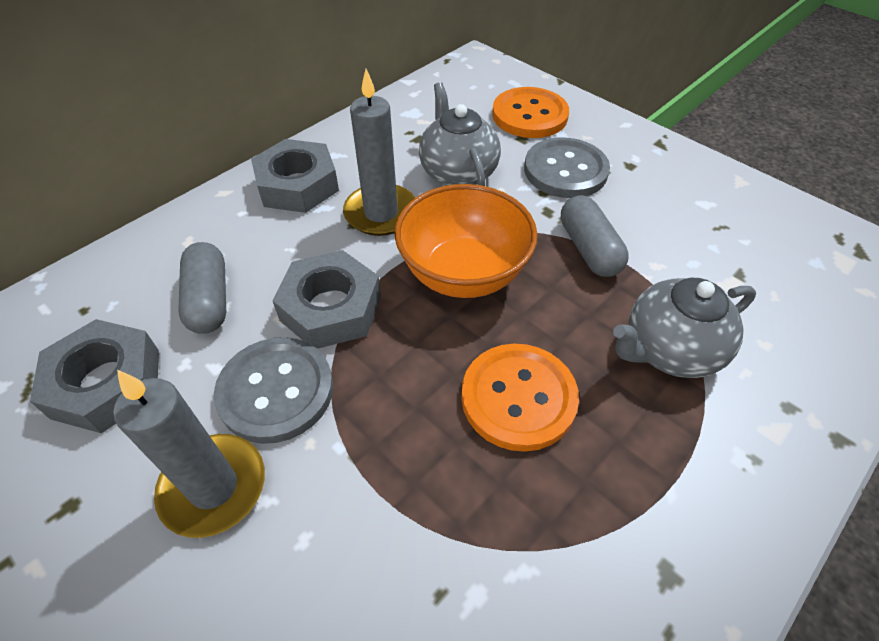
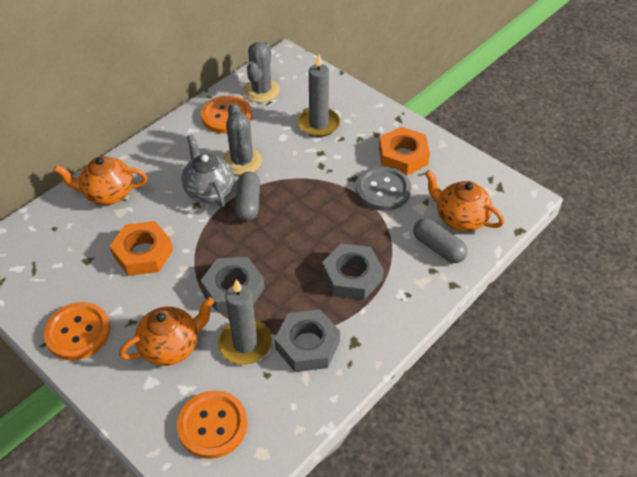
grey button: 2 -> 1
grey cactus: 0 -> 2
grey teapot: 2 -> 1
orange bowl: 1 -> 0
orange button: 2 -> 3
orange nut: 0 -> 2
orange teapot: 0 -> 3

